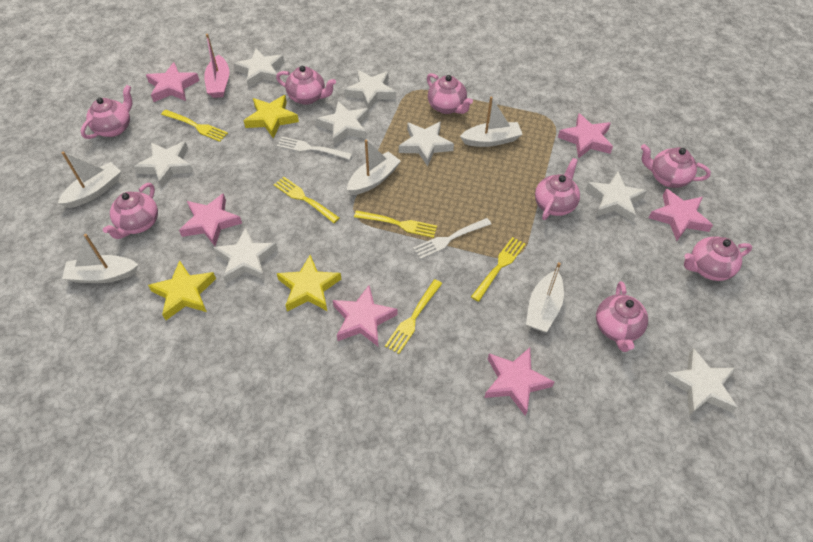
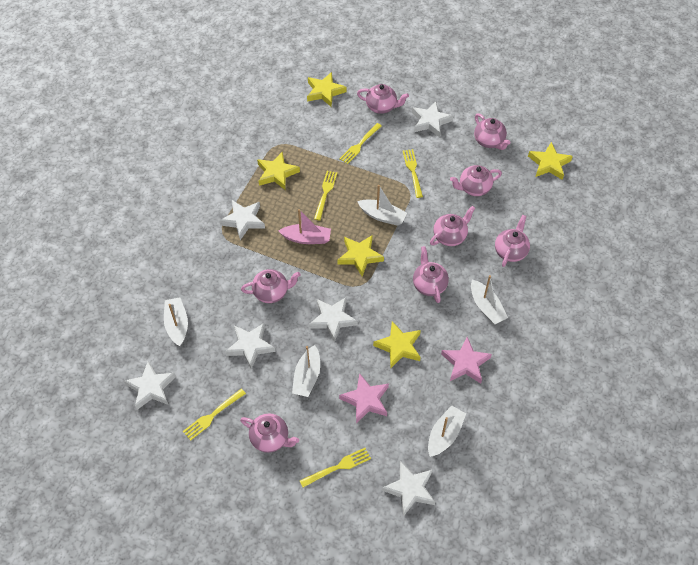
pink star: 6 -> 2
white fork: 2 -> 0
white star: 8 -> 6
yellow star: 3 -> 5

